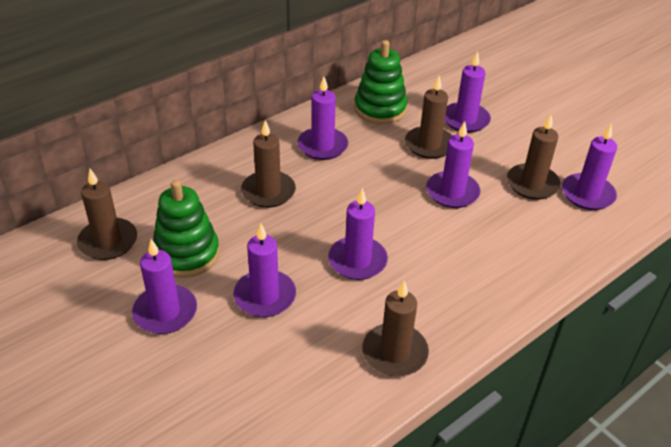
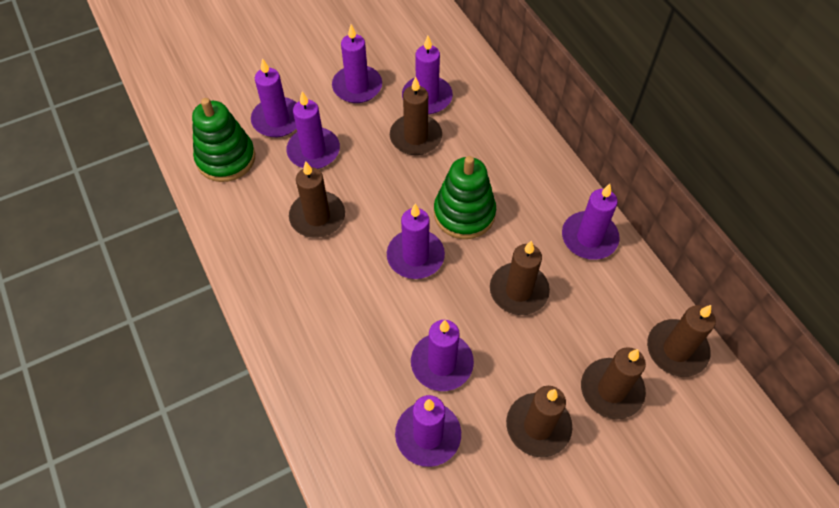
brown candle: 5 -> 6
purple candle: 7 -> 8

